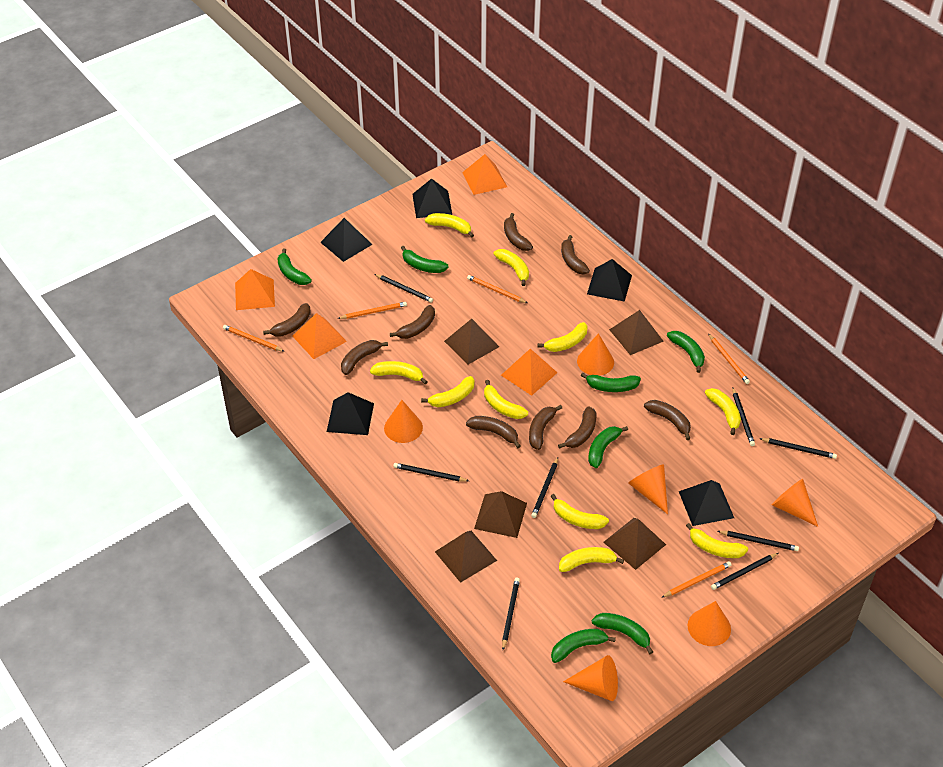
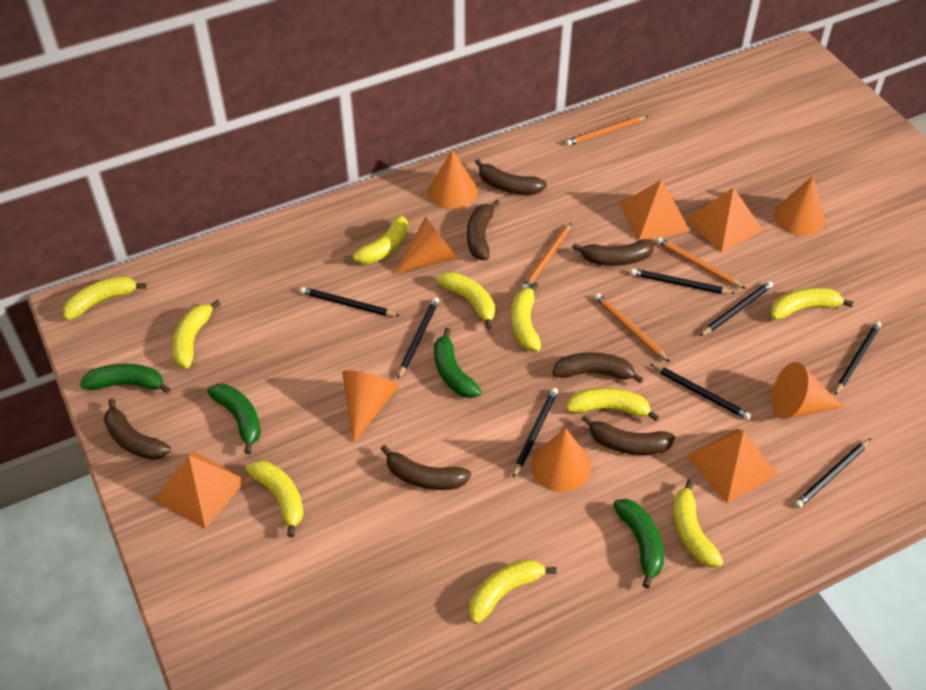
black pyramid: 5 -> 0
brown banana: 9 -> 7
brown pyramid: 5 -> 0
green banana: 7 -> 4
orange pencil: 5 -> 4

